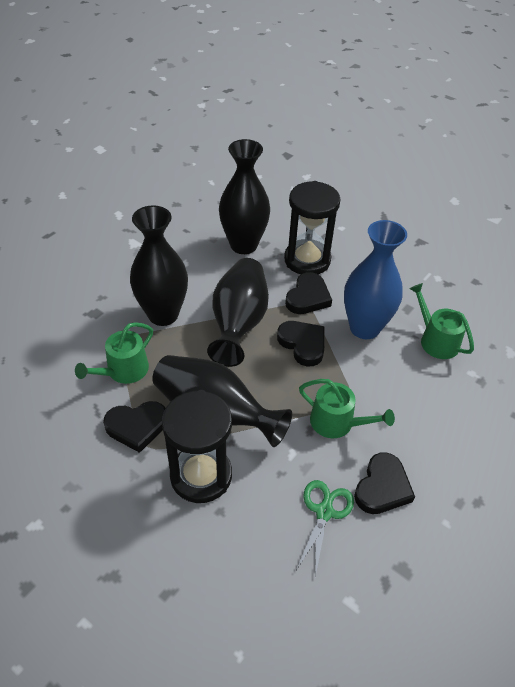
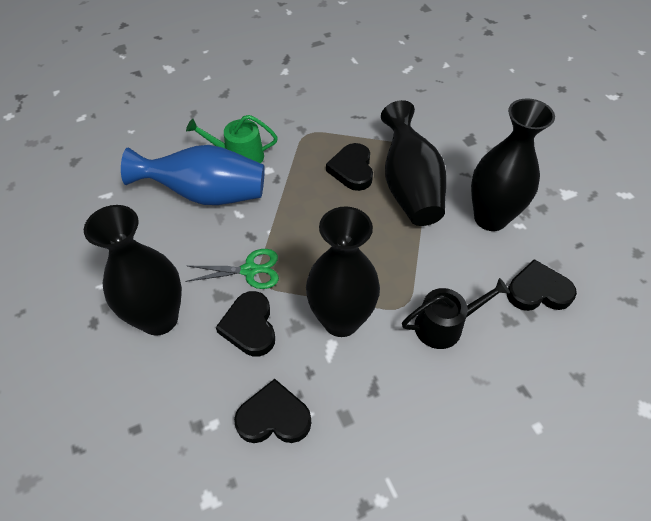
black hourglass: 2 -> 0
black watering can: 0 -> 1
green watering can: 3 -> 1

